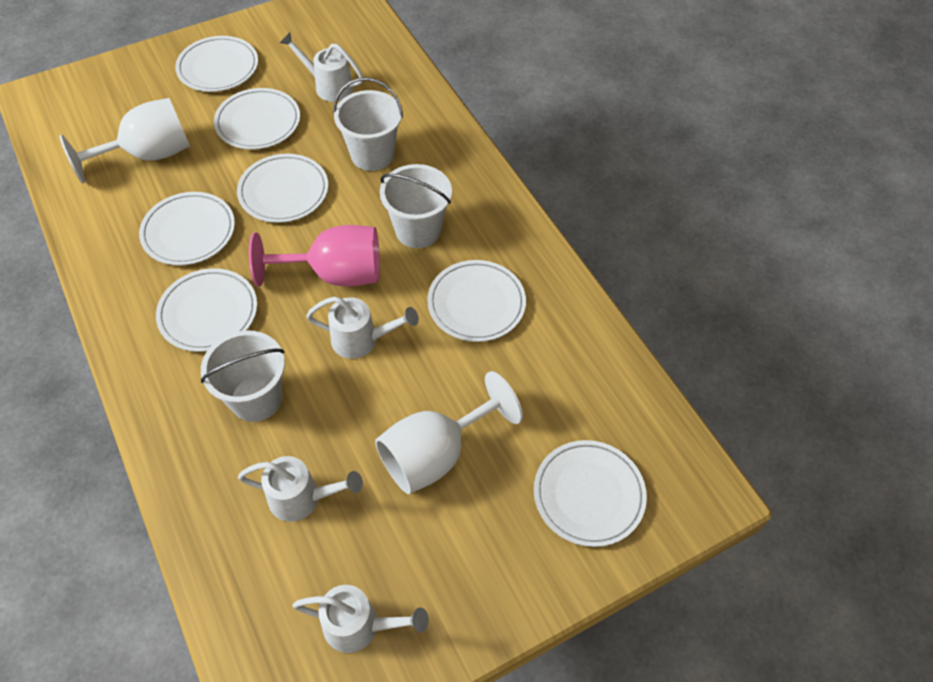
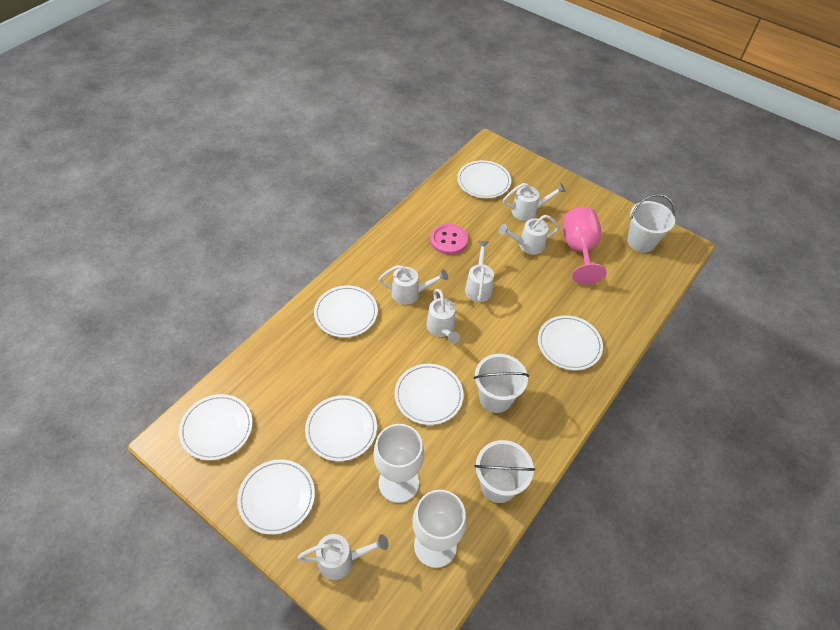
pink button: 0 -> 1
white watering can: 4 -> 6

